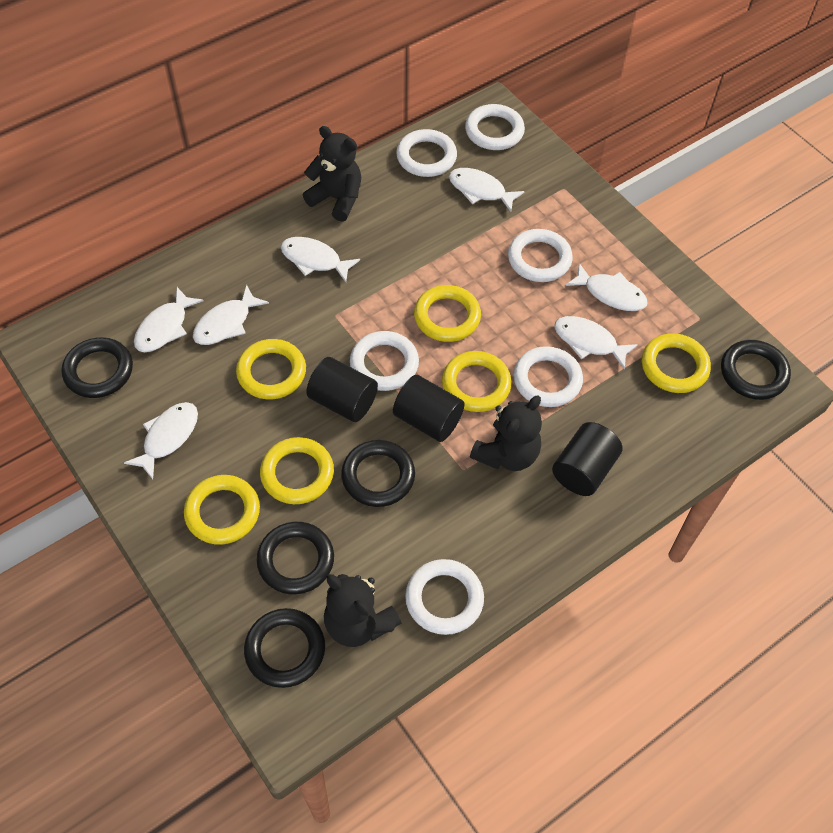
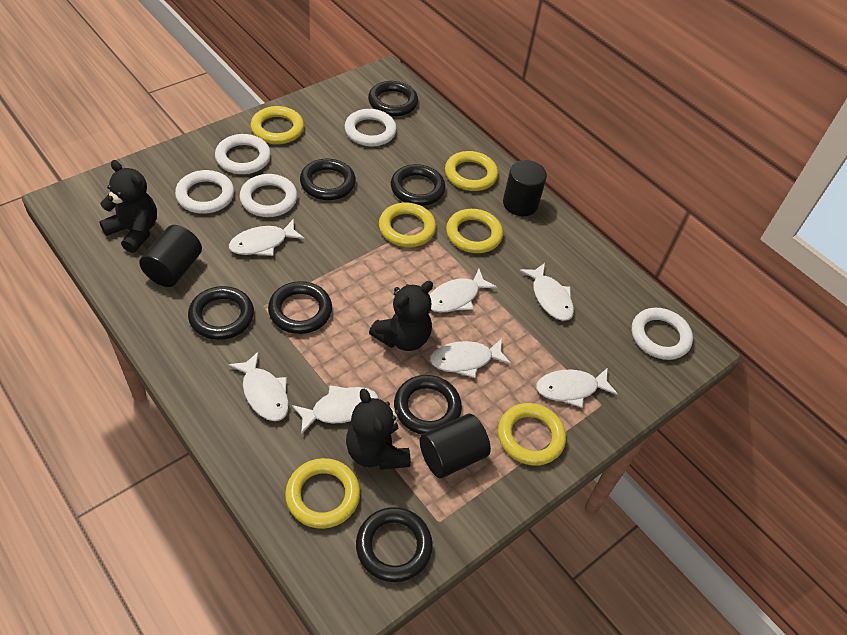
black ring: 5 -> 7
white ring: 6 -> 5

